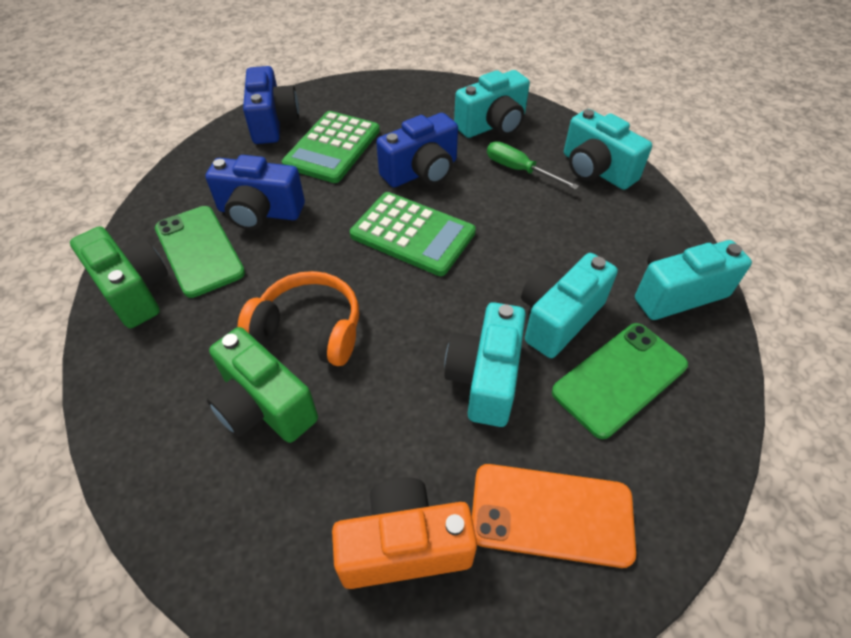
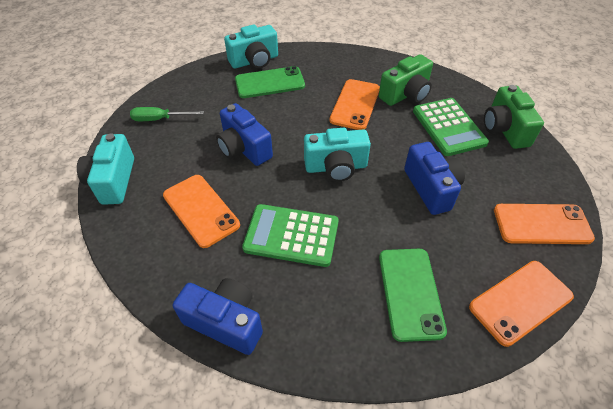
orange camera: 1 -> 0
orange headphones: 1 -> 0
orange phone: 1 -> 4
turquoise camera: 5 -> 3

